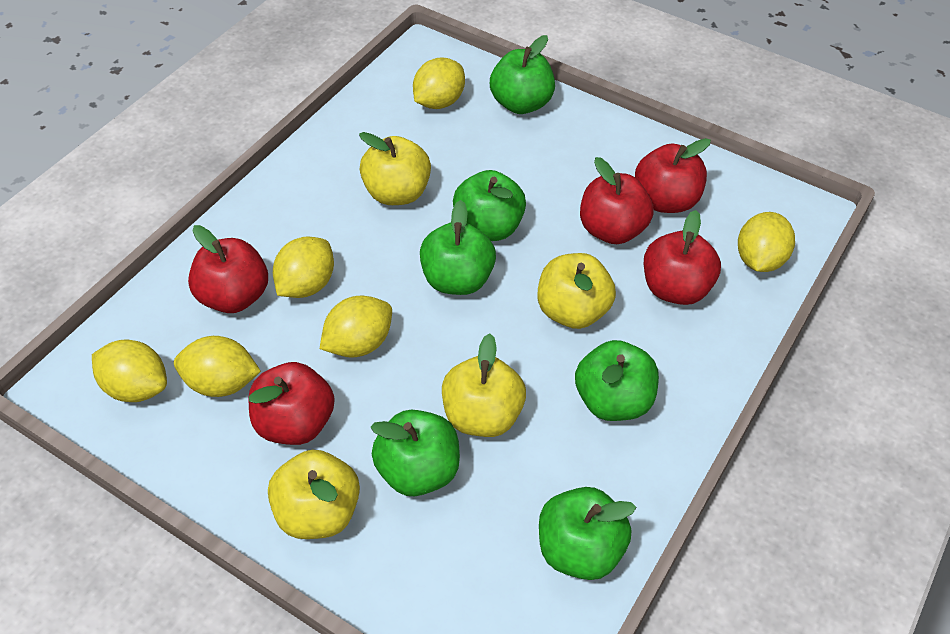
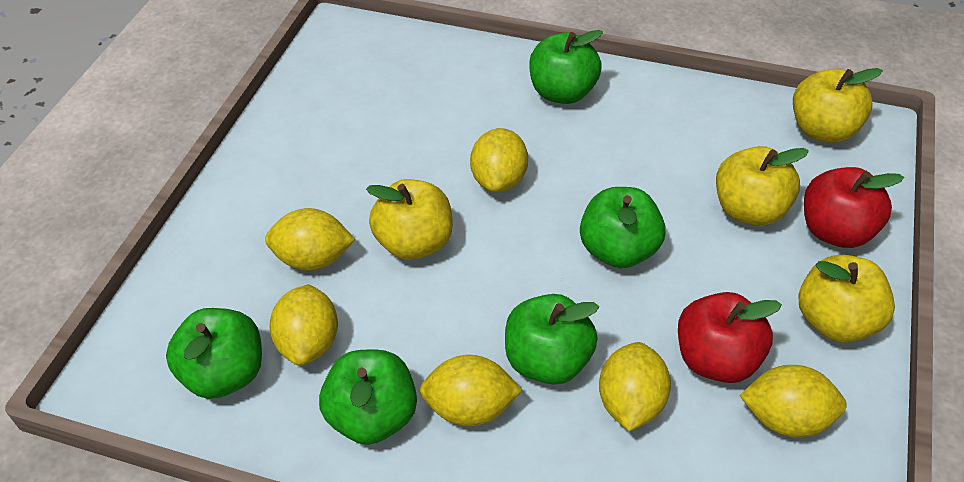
green apple: 6 -> 5
red apple: 5 -> 2

